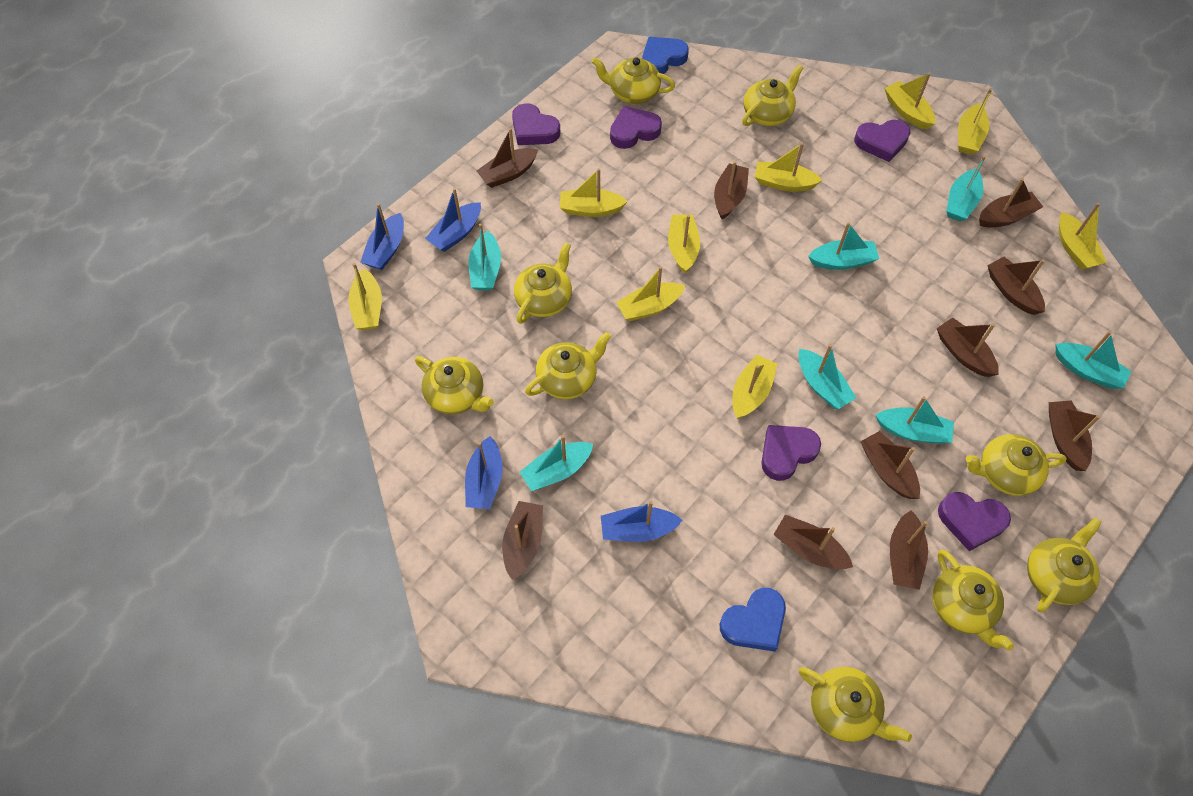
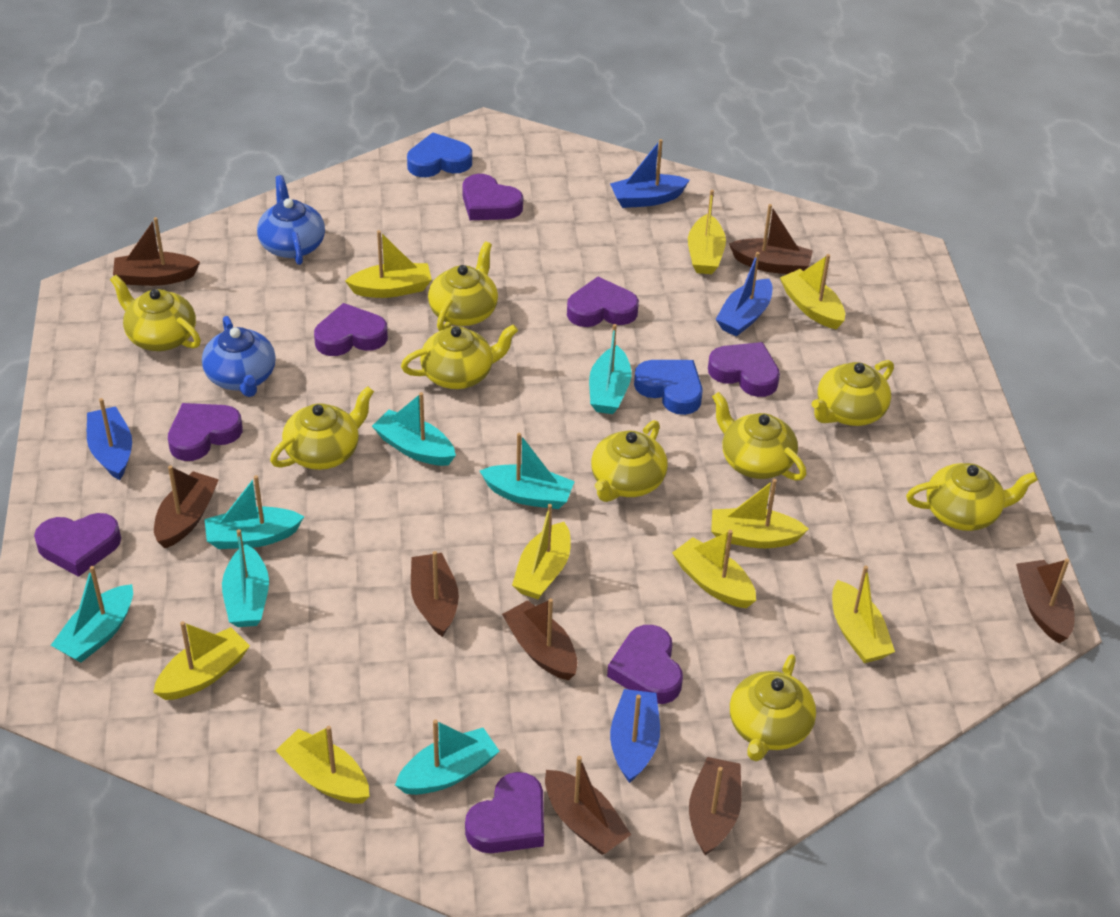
blue teapot: 0 -> 2
brown boat: 10 -> 8
purple heart: 5 -> 8

